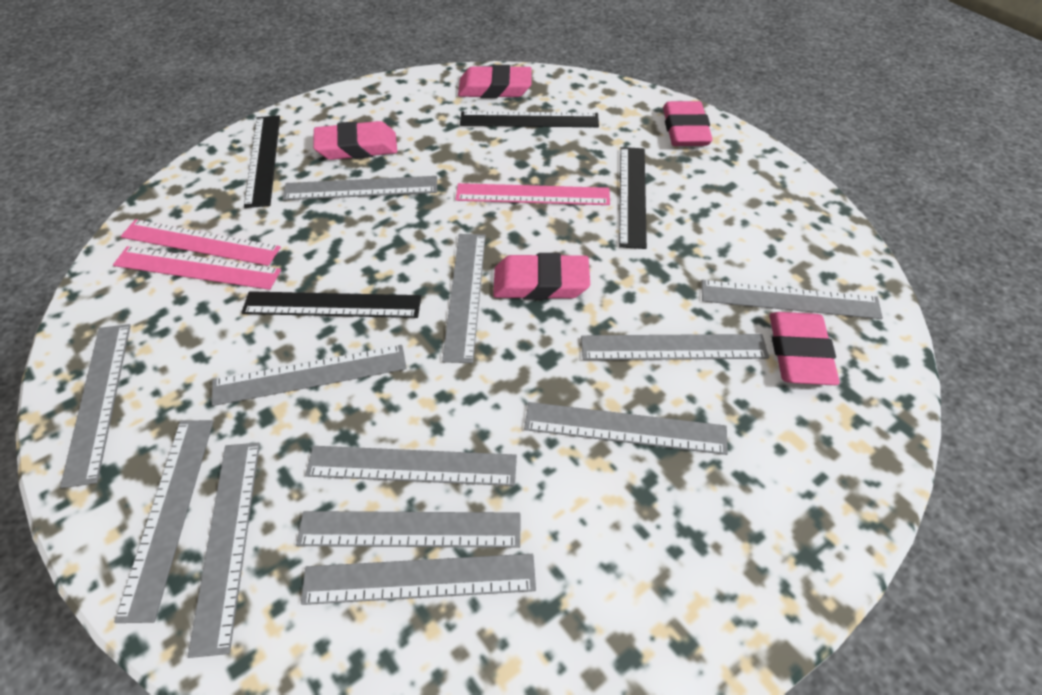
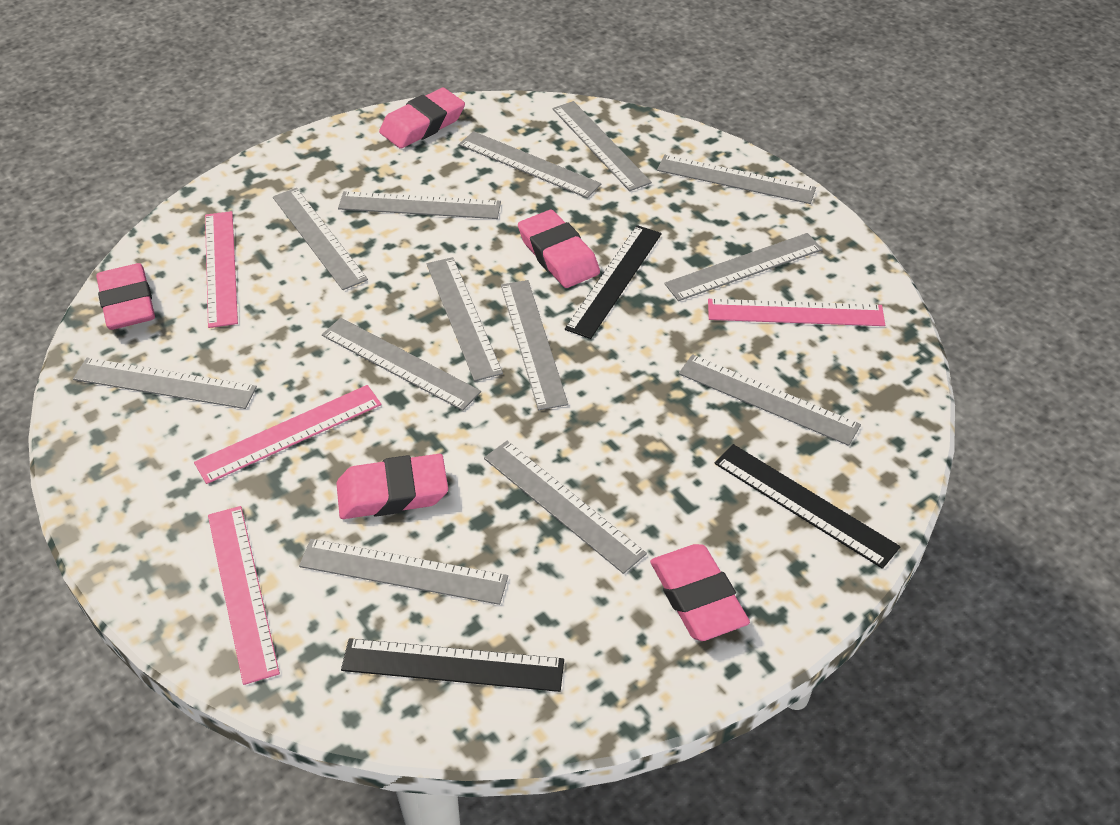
black ruler: 4 -> 3
grey ruler: 12 -> 13
pink ruler: 3 -> 4

